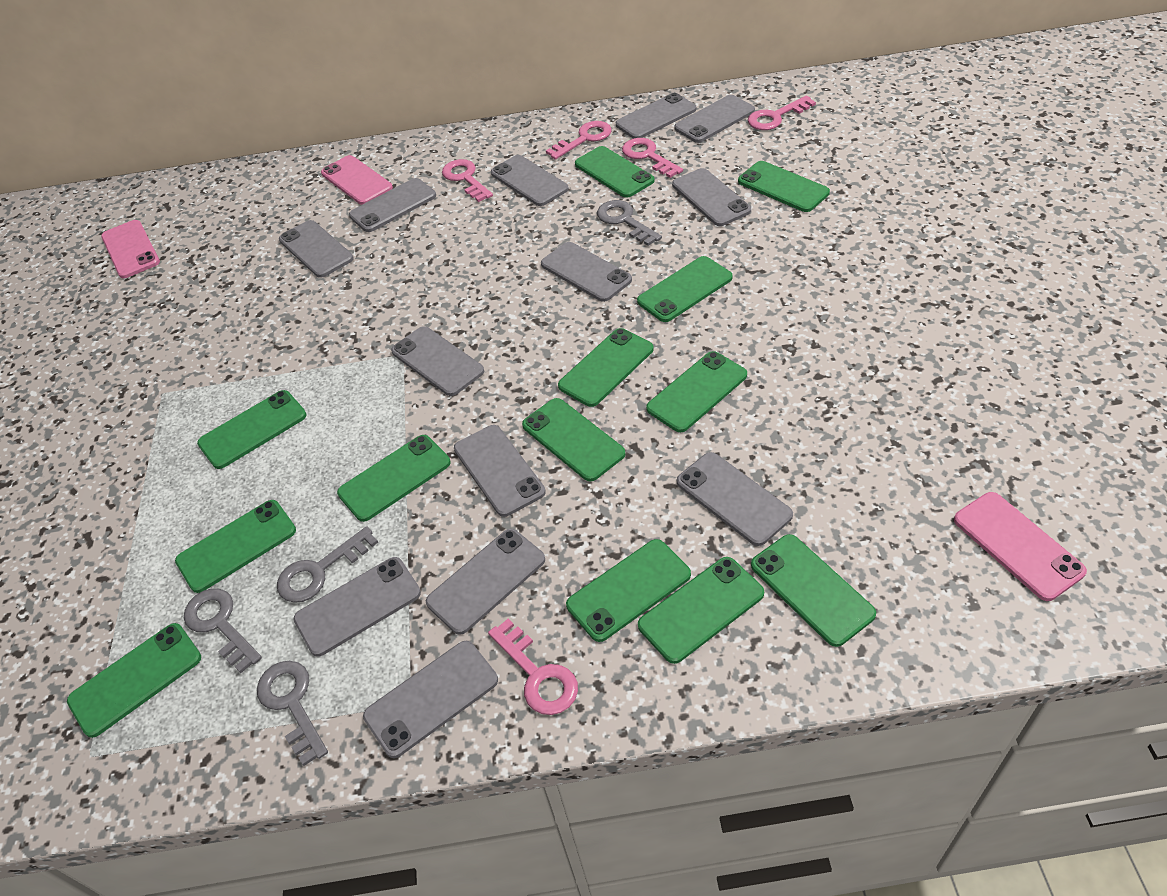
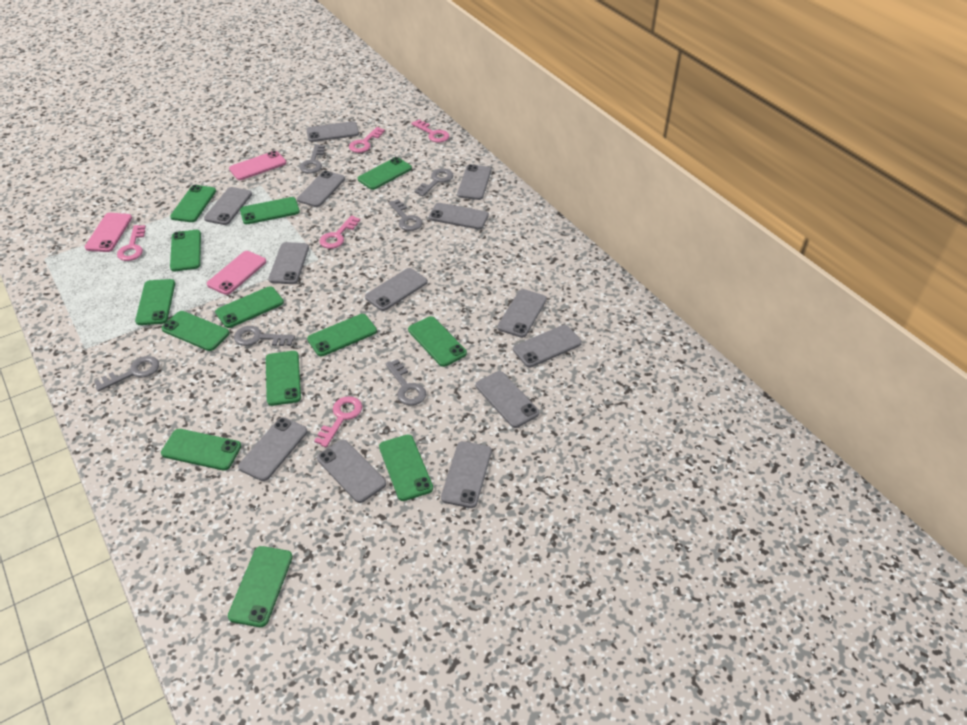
grey key: 4 -> 6

